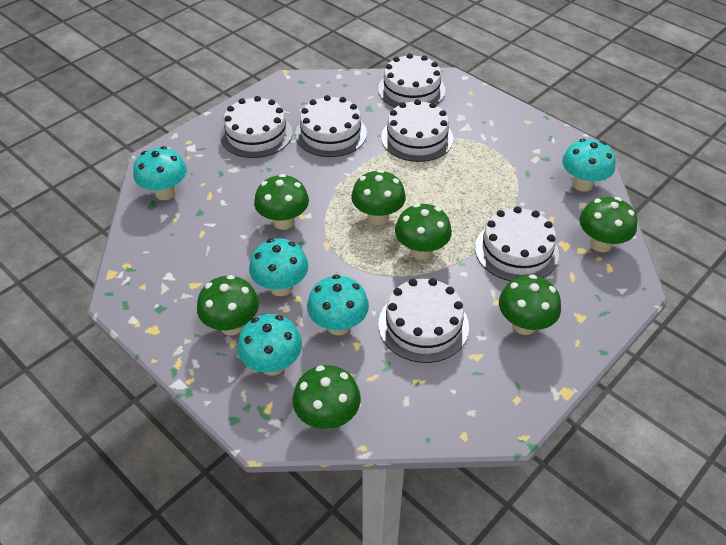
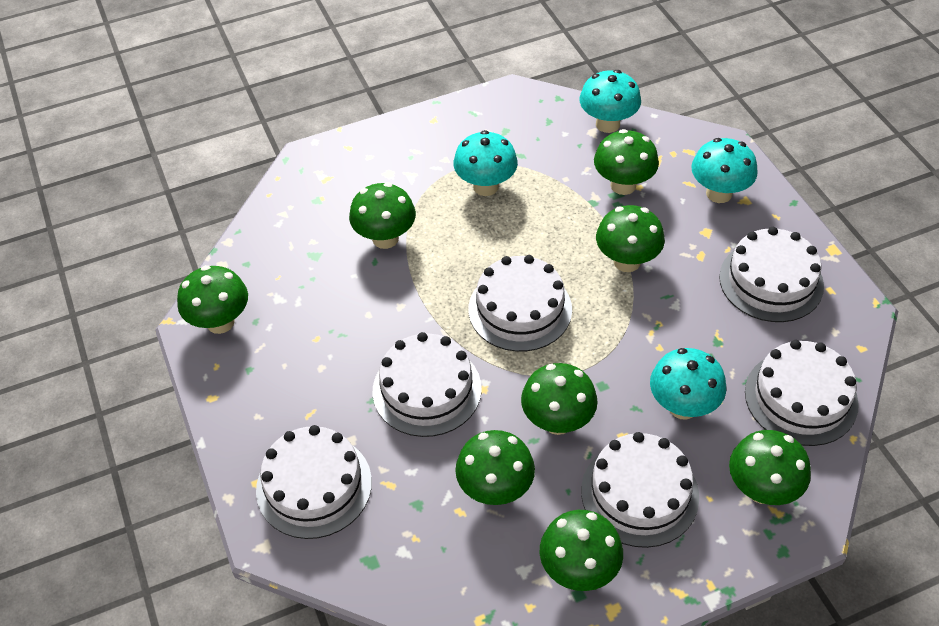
green mushroom: 7 -> 8
turquoise mushroom: 5 -> 4

